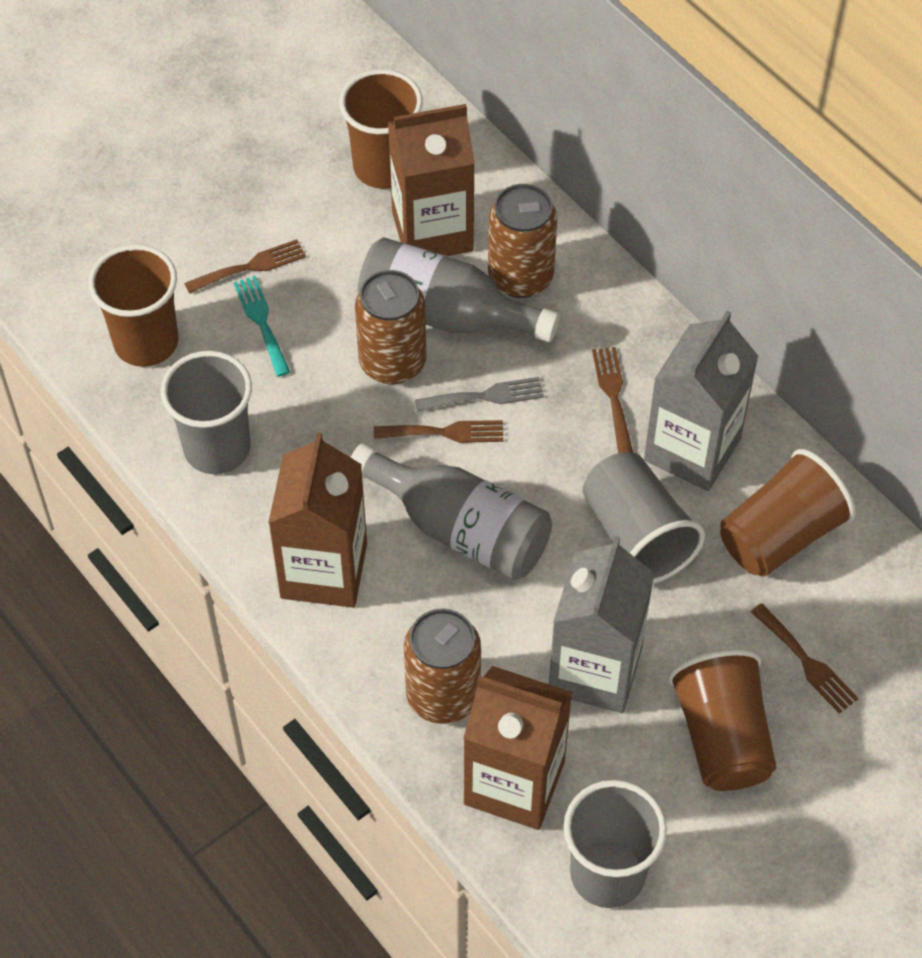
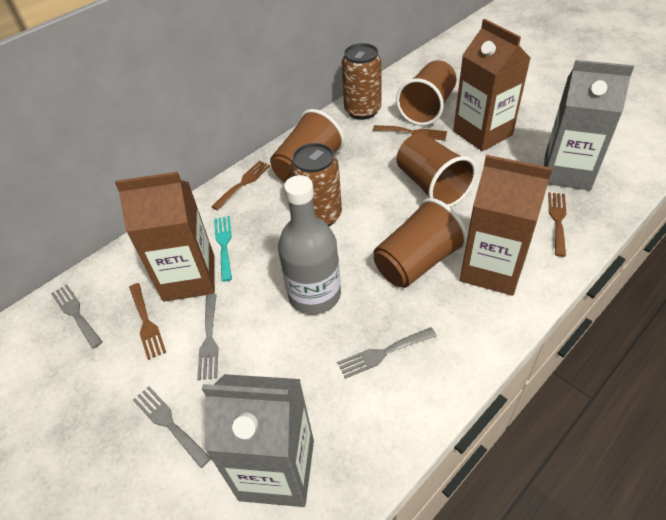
brown can: 3 -> 2
grey bottle: 2 -> 1
grey cup: 3 -> 0
grey fork: 1 -> 4

